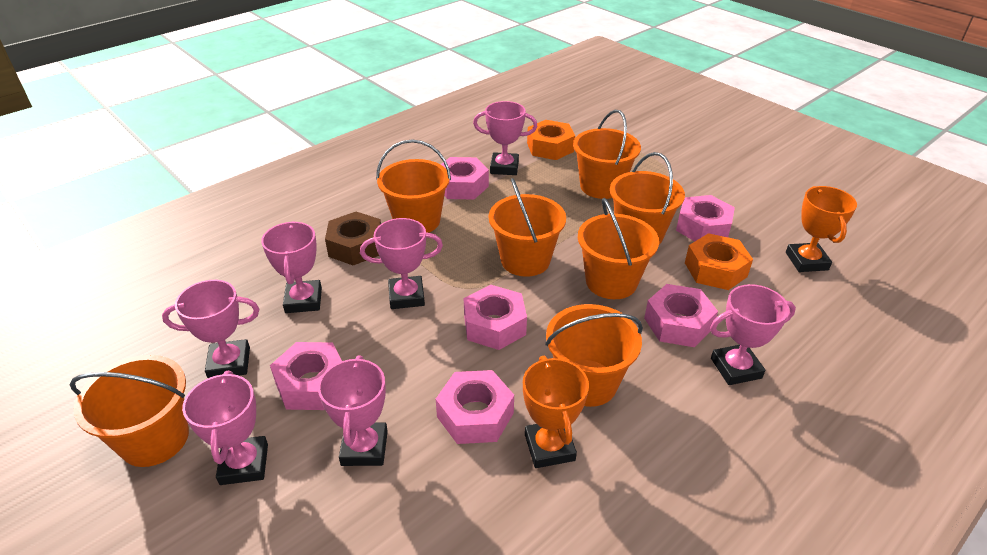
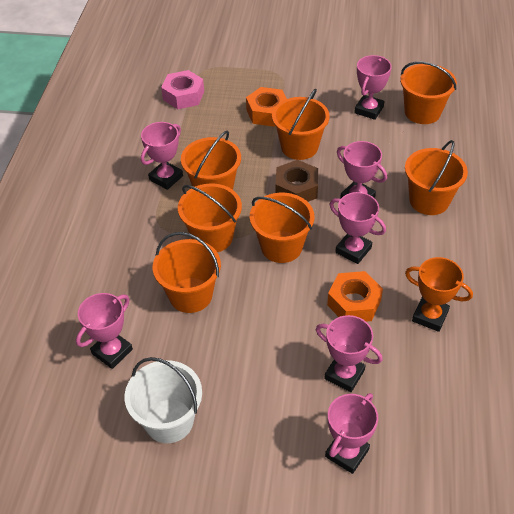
orange trophy: 2 -> 1
pink nut: 6 -> 1
white bucket: 0 -> 1

